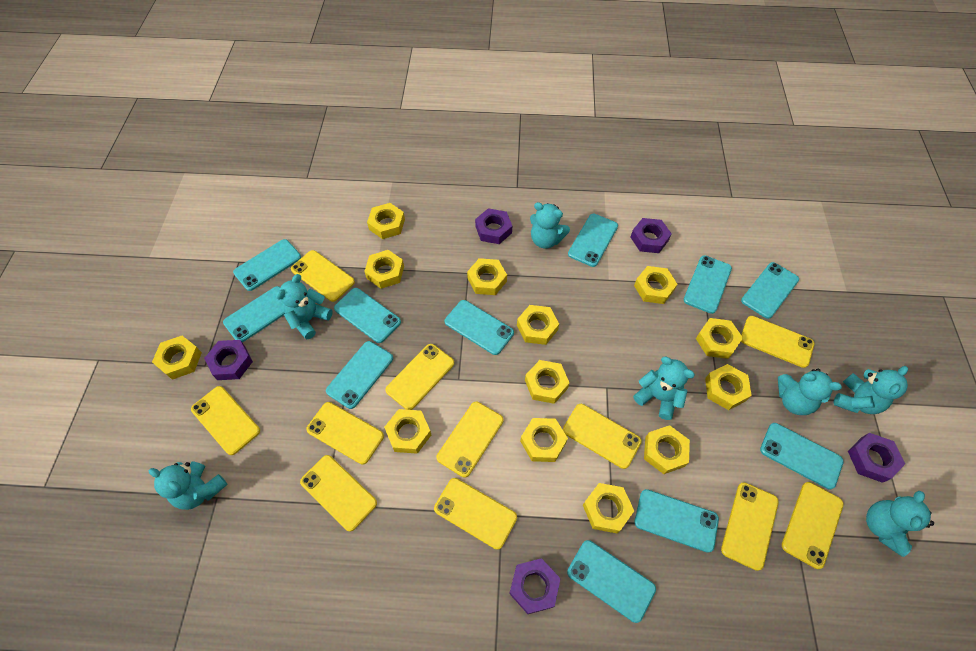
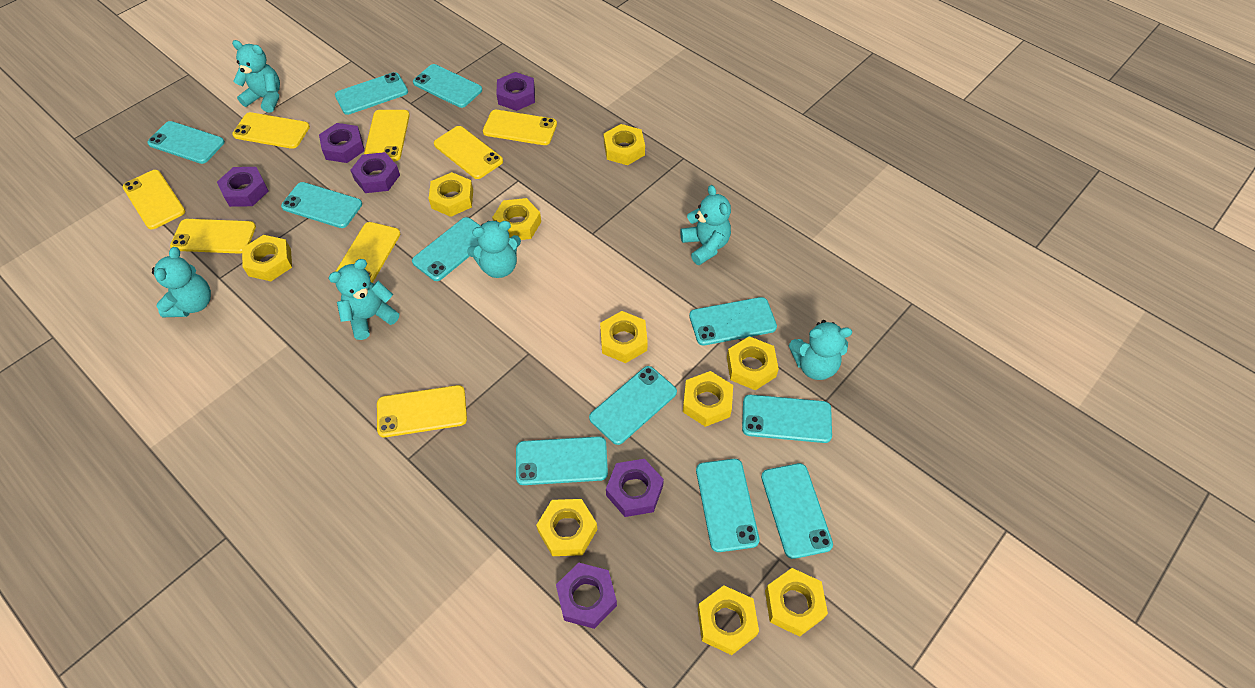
purple nut: 5 -> 6
turquoise teddy bear: 7 -> 6
yellow nut: 13 -> 10
yellow phone: 11 -> 8

